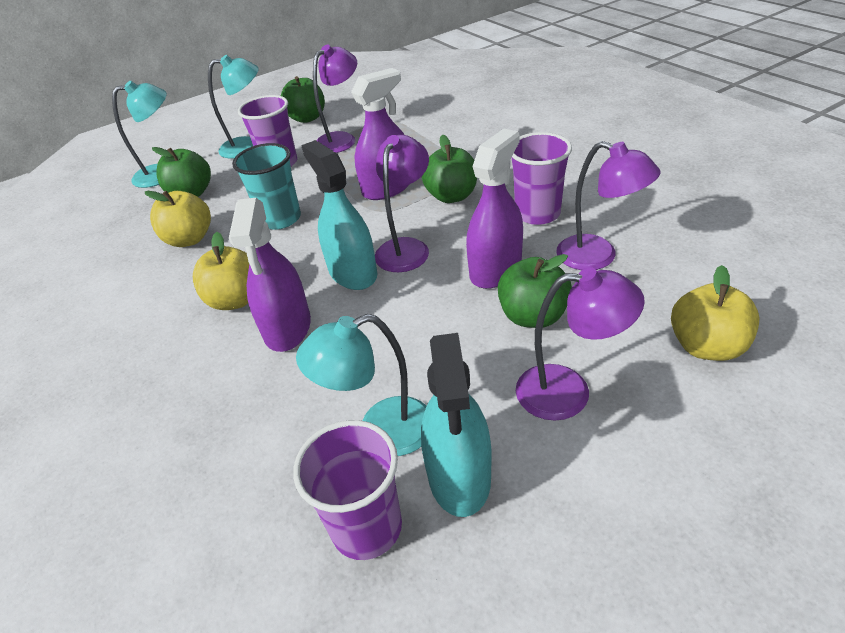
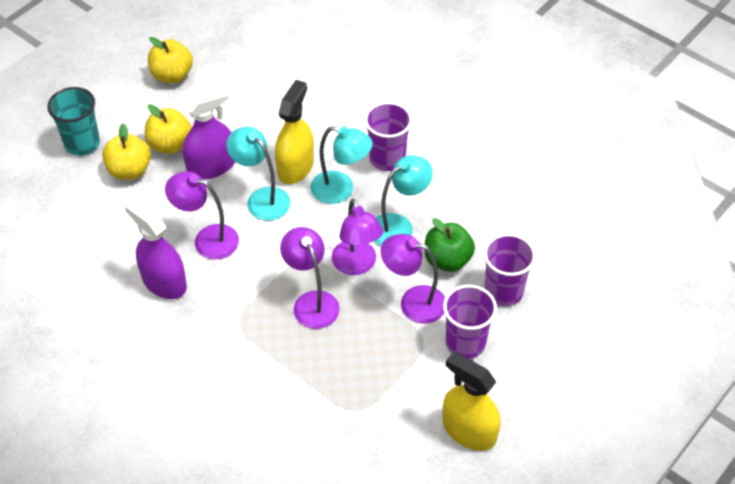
green apple: 4 -> 1
purple spray bottle: 3 -> 2
turquoise spray bottle: 2 -> 0
yellow spray bottle: 0 -> 2

